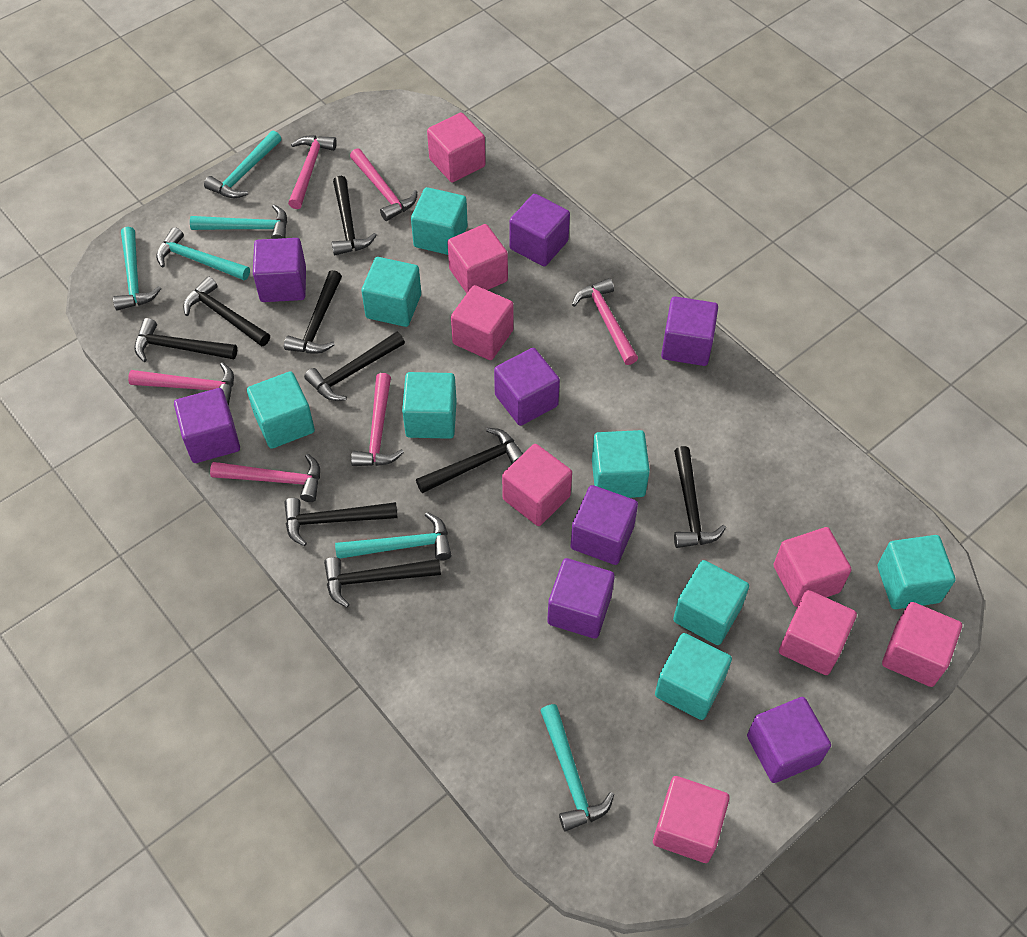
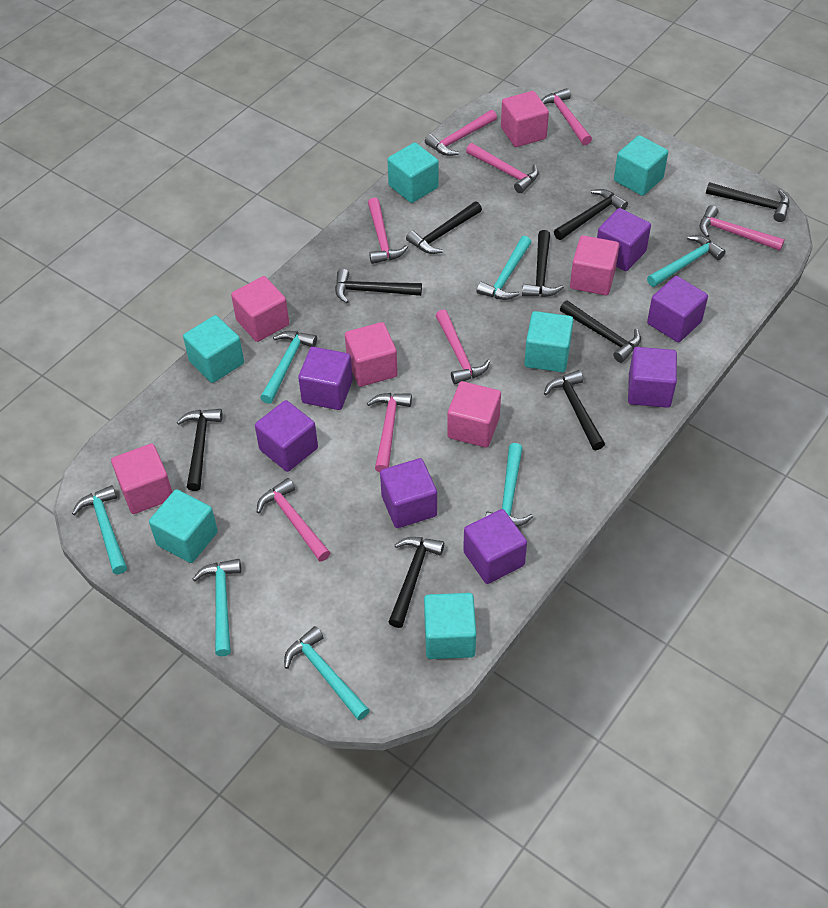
pink cube: 8 -> 6
pink hammer: 6 -> 8
purple cube: 8 -> 7
turquoise cube: 8 -> 6
turquoise hammer: 6 -> 7

